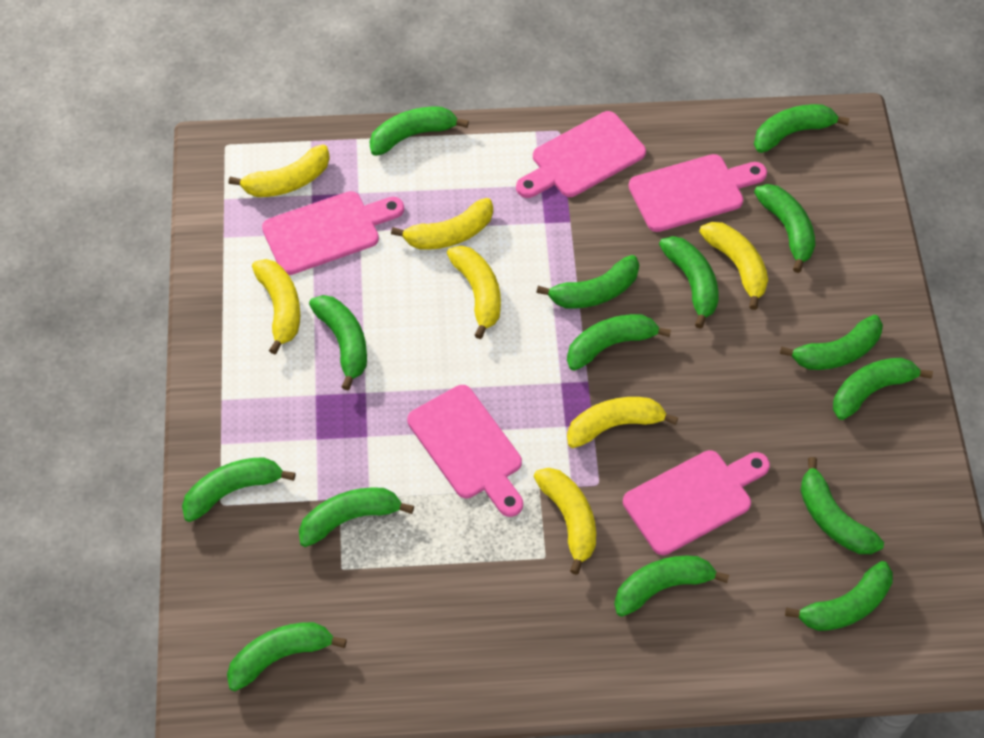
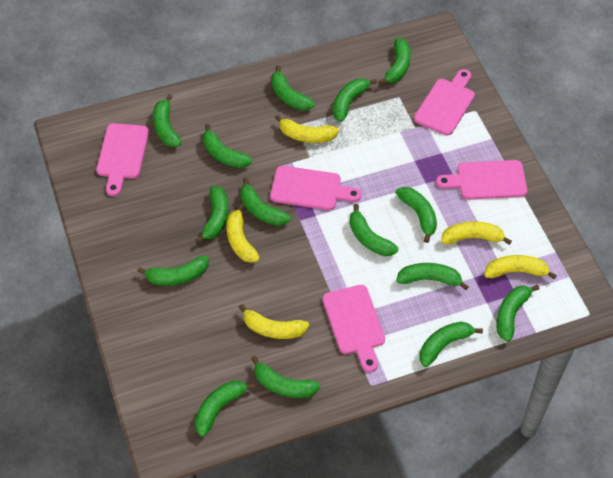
yellow banana: 7 -> 5

